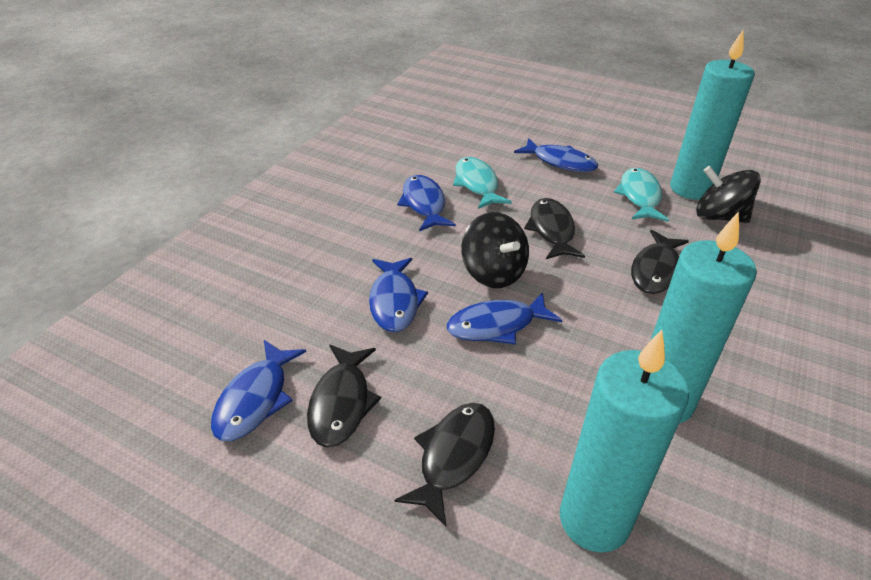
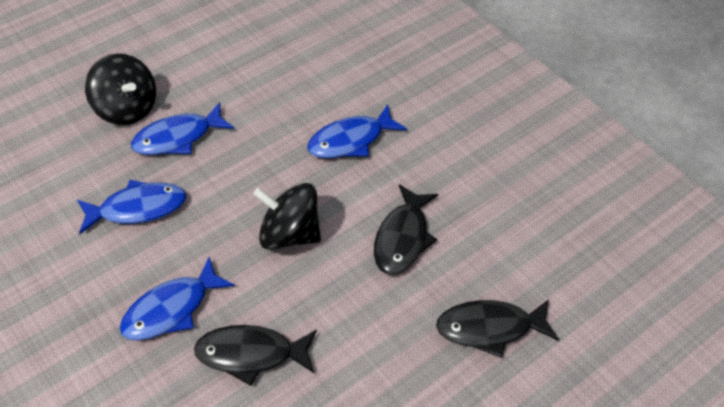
black fish: 4 -> 3
blue fish: 5 -> 4
turquoise candle: 3 -> 0
turquoise fish: 2 -> 0

